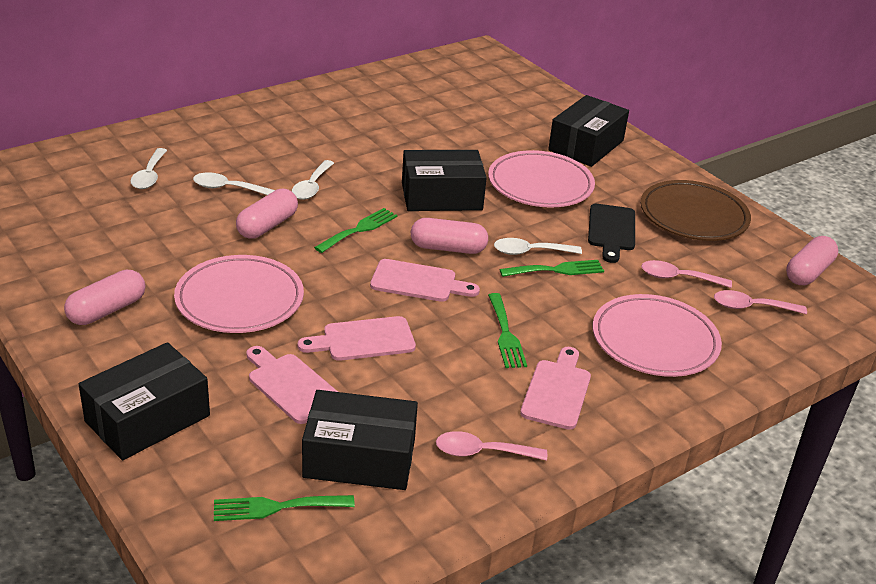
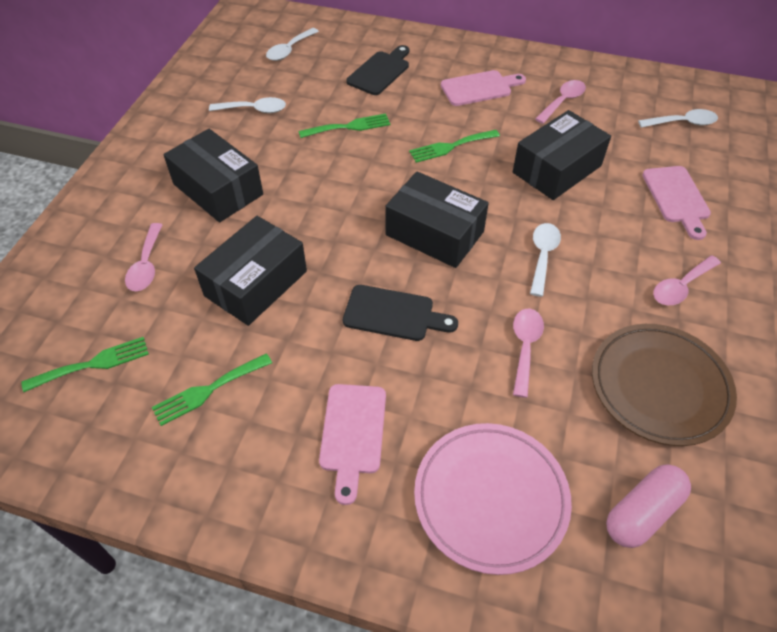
black cutting board: 1 -> 2
pink capsule: 4 -> 1
pink cutting board: 4 -> 3
pink plate: 3 -> 1
pink spoon: 3 -> 4

